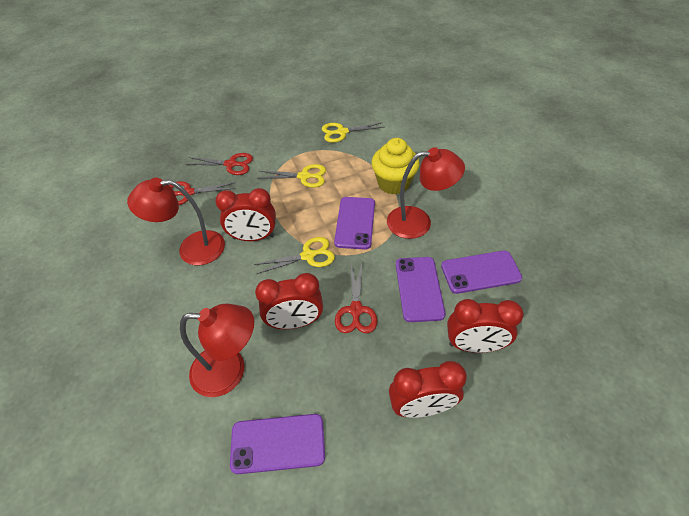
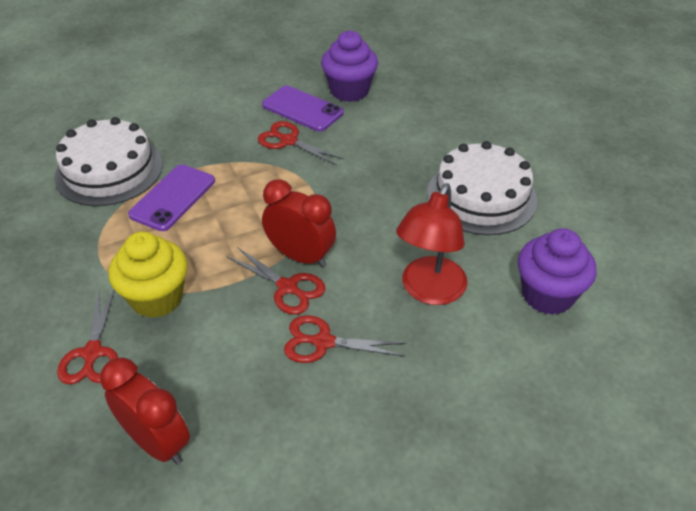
purple cupcake: 0 -> 2
purple phone: 4 -> 2
red clock: 4 -> 2
red lamp: 3 -> 1
red scissors: 3 -> 4
white cake: 0 -> 2
yellow scissors: 3 -> 0

